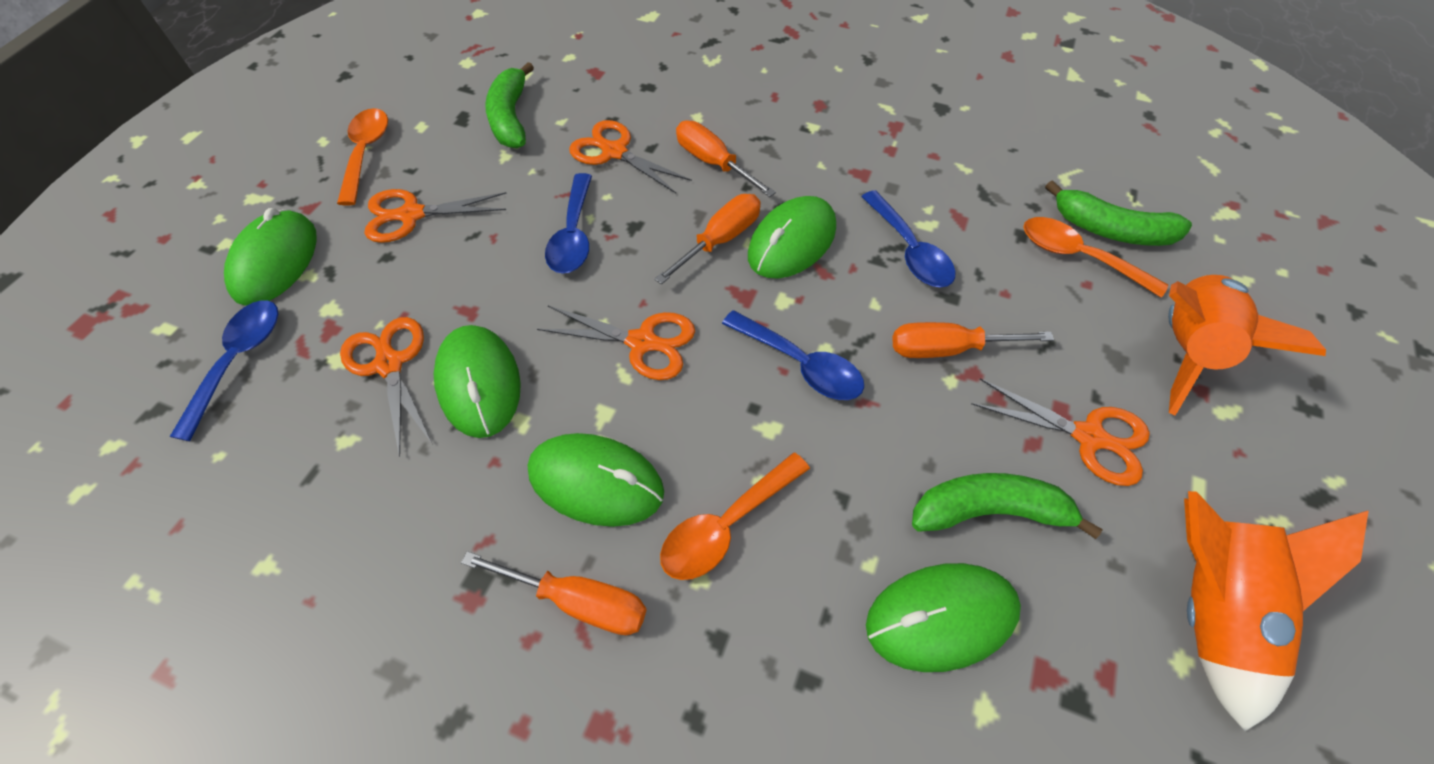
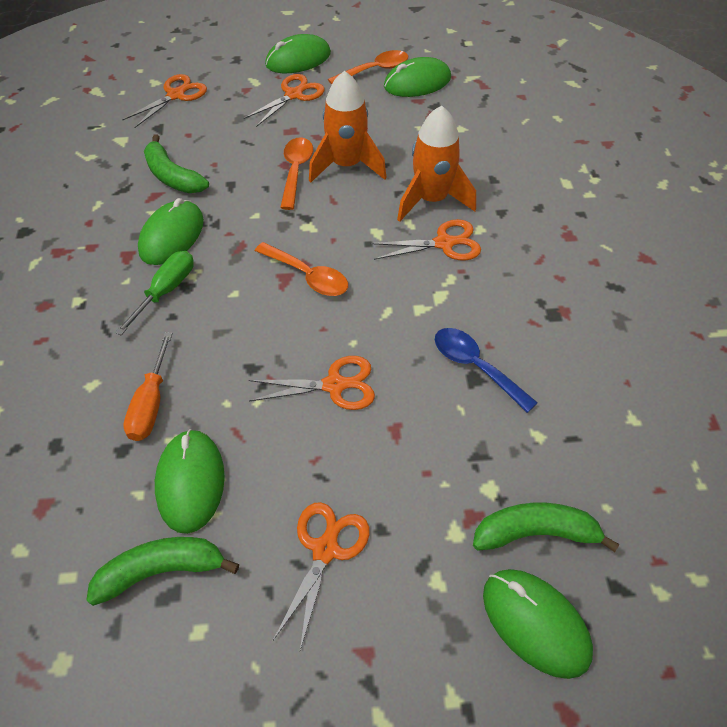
blue spoon: 4 -> 1
green screwdriver: 0 -> 1
orange screwdriver: 4 -> 1

